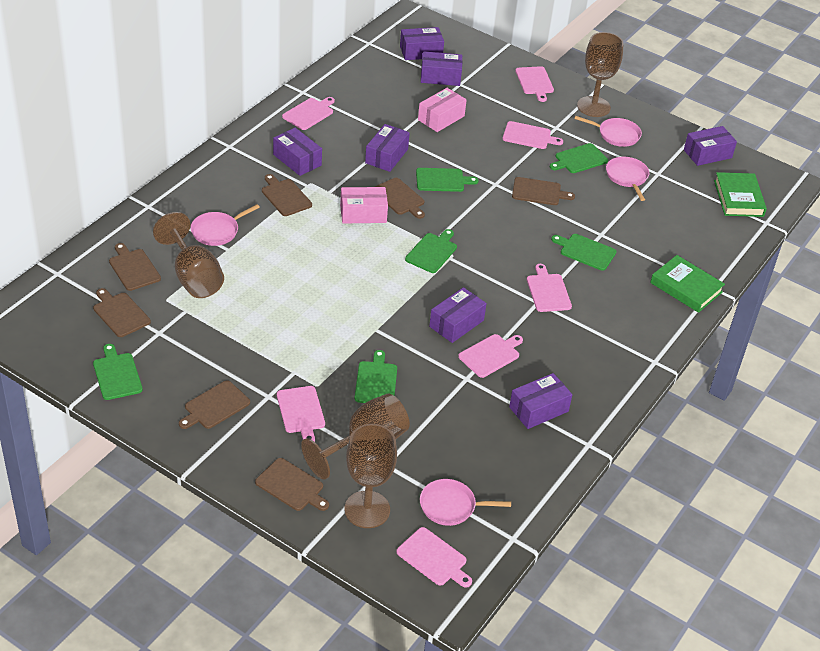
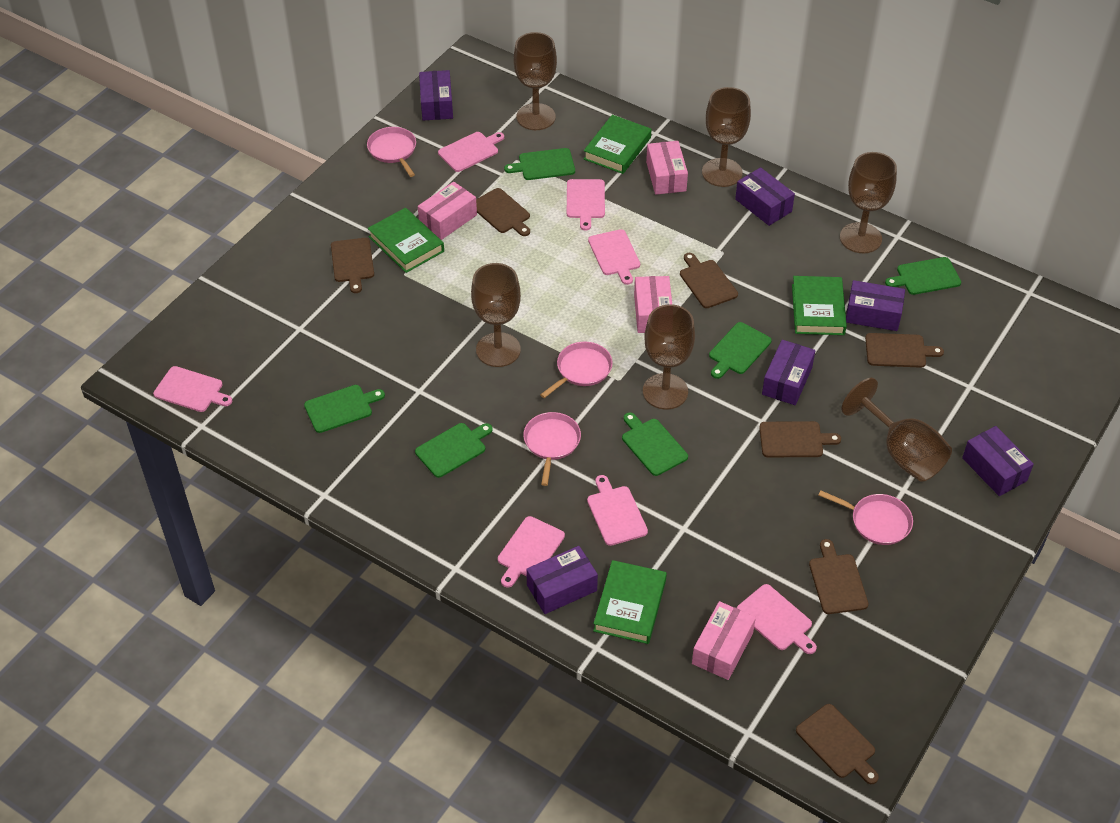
brown goblet: 4 -> 6
green book: 2 -> 4
pink box: 2 -> 4
purple box: 7 -> 6

